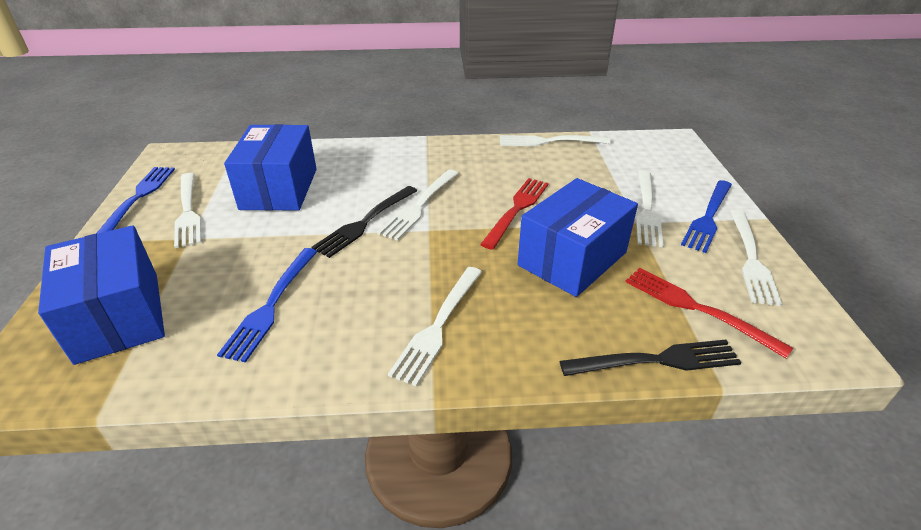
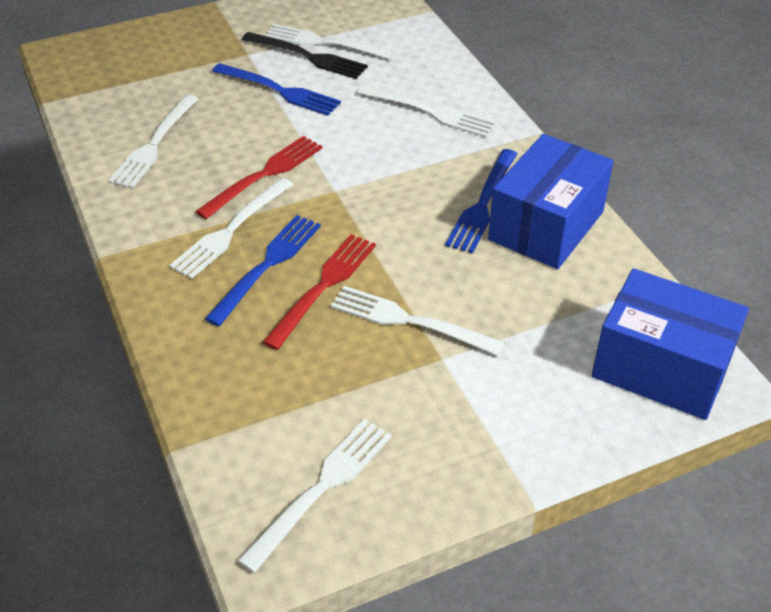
black fork: 2 -> 1
blue box: 3 -> 2

